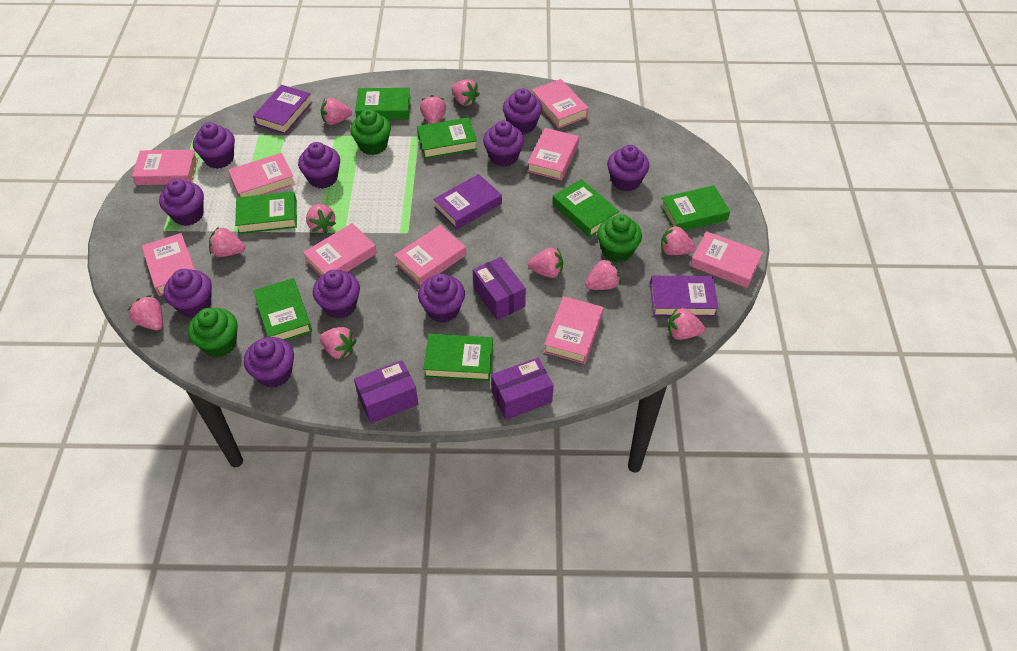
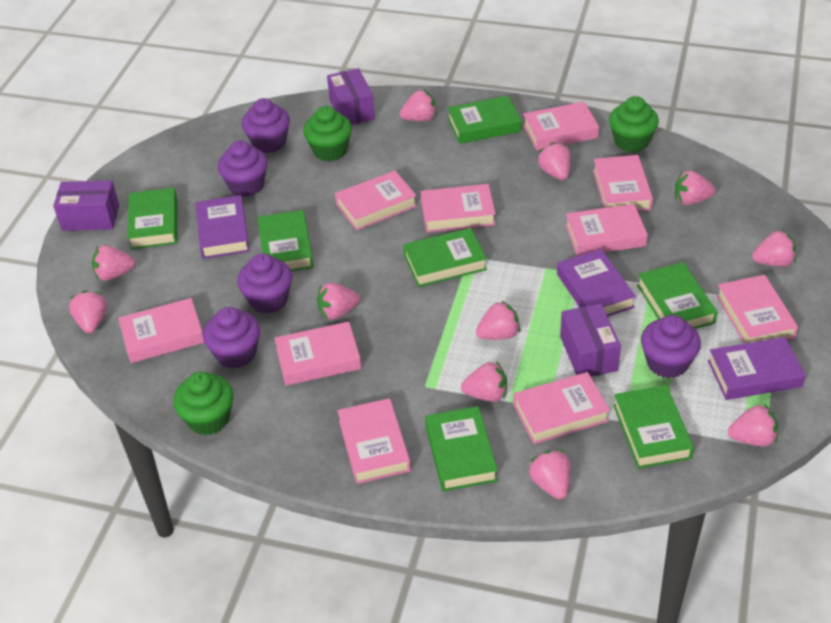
pink book: 9 -> 10
purple cupcake: 10 -> 5

